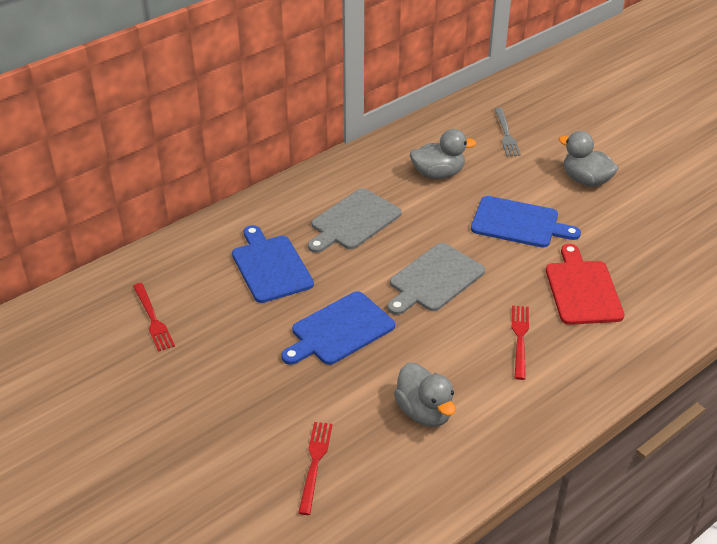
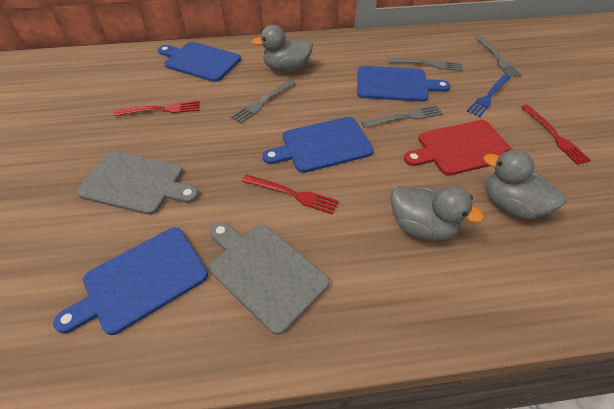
blue cutting board: 3 -> 4
blue fork: 0 -> 1
grey fork: 1 -> 4

